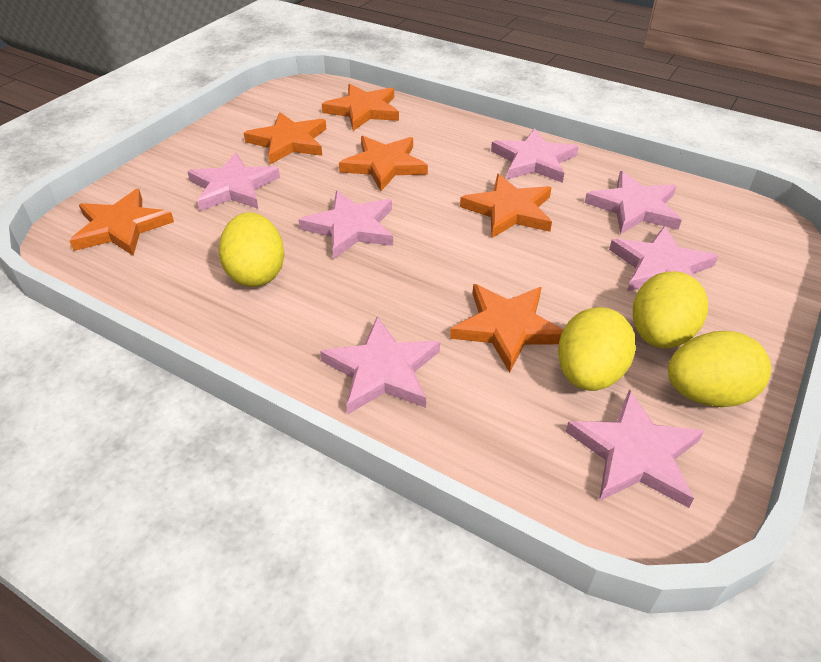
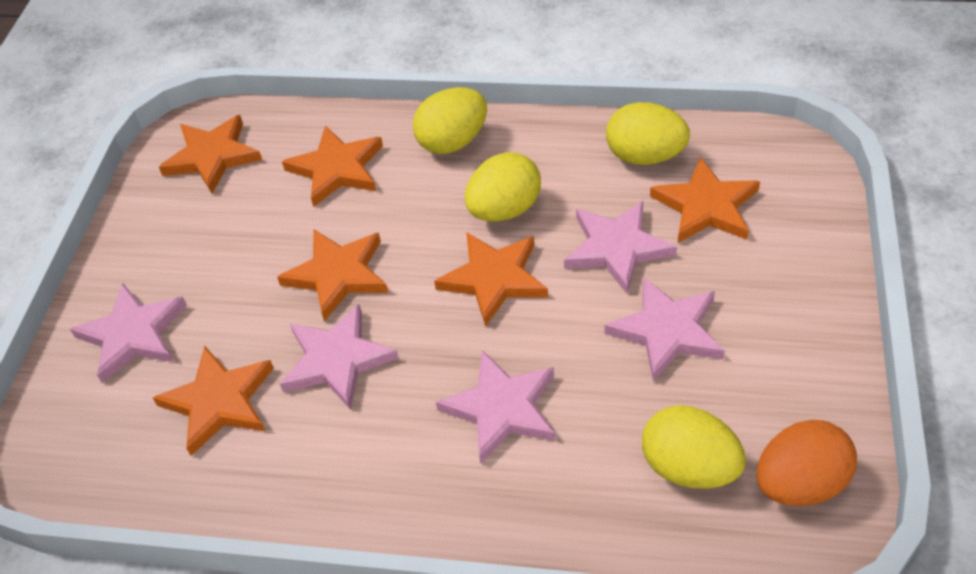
orange egg: 0 -> 1
pink star: 7 -> 5

